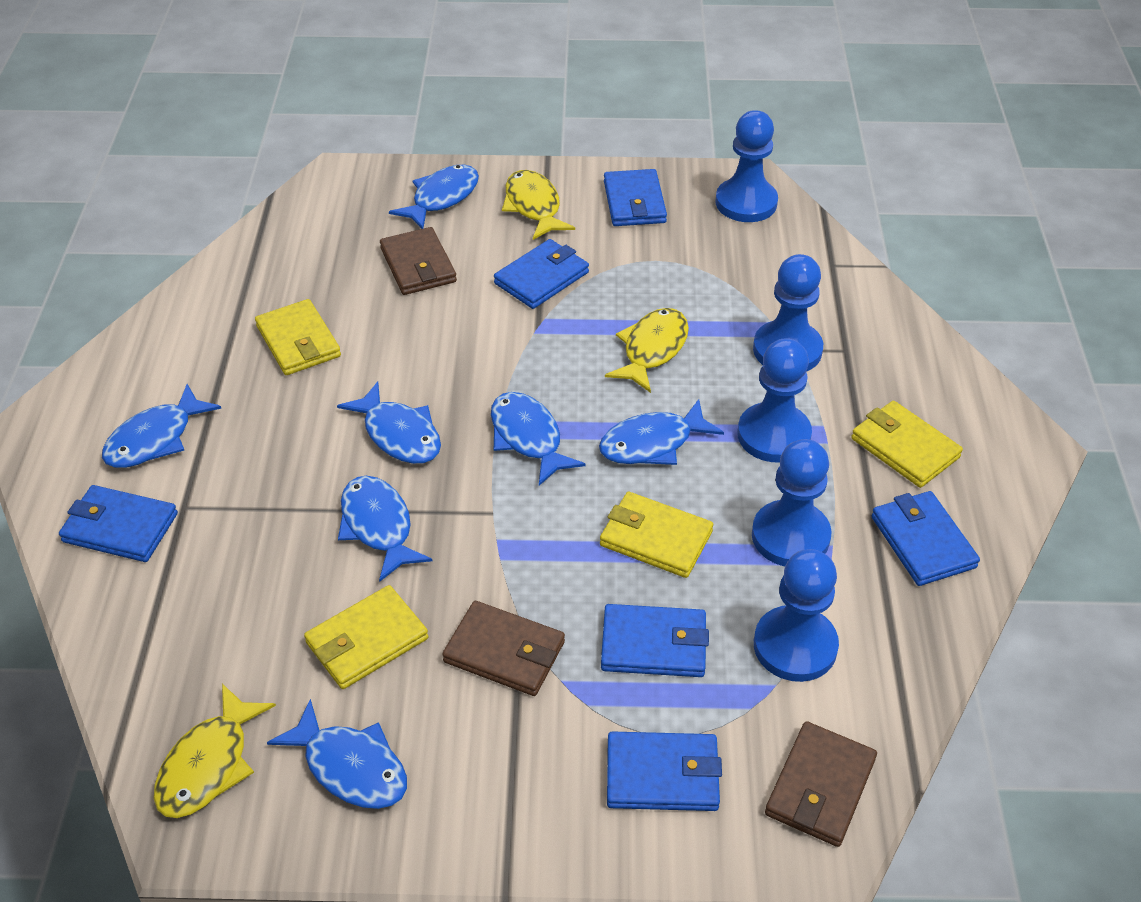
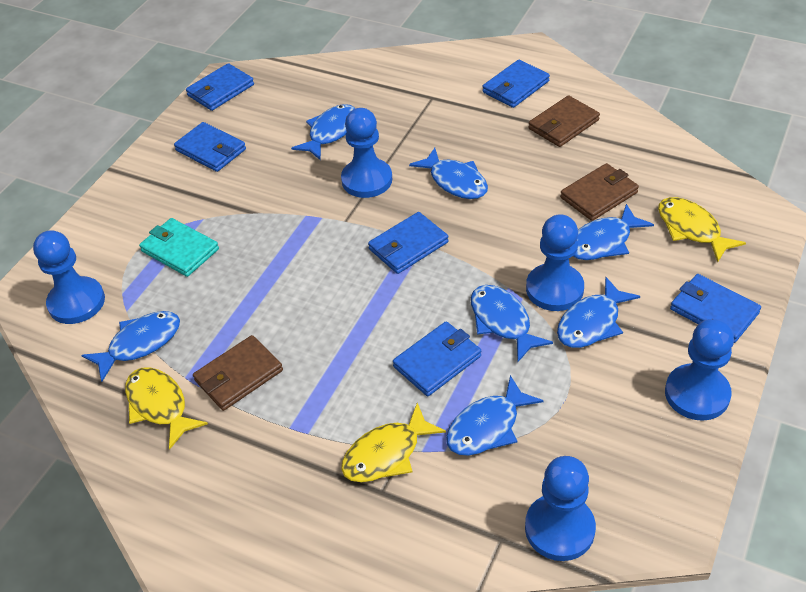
turquoise wallet: 0 -> 1
yellow wallet: 4 -> 0

